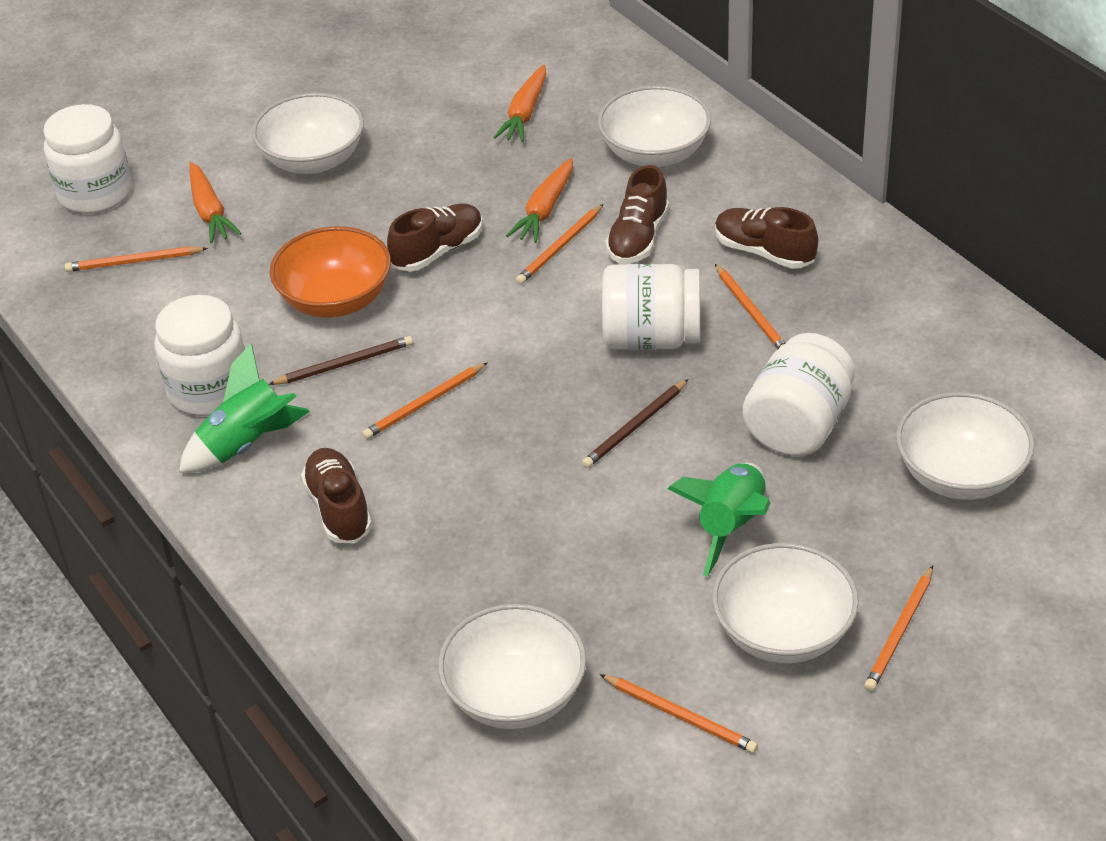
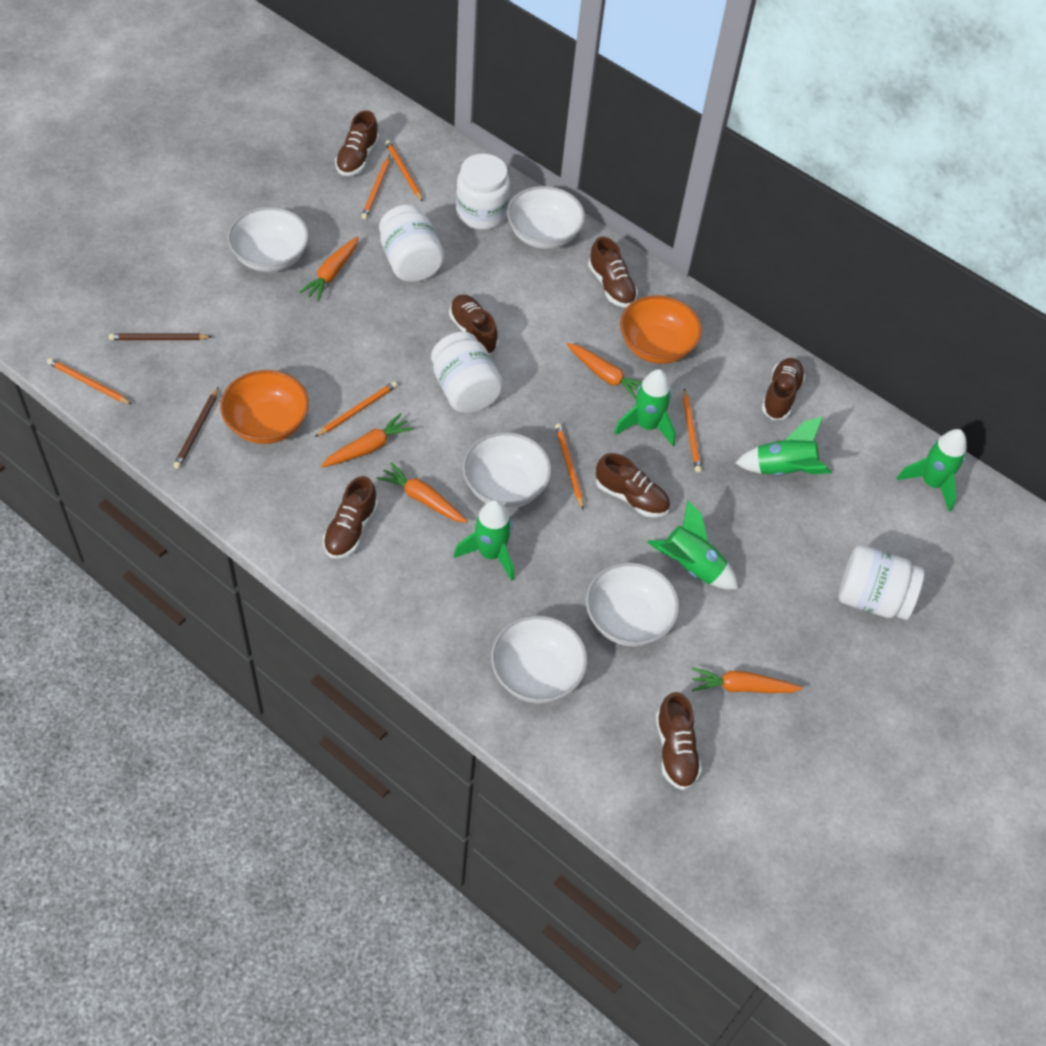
brown shoe: 4 -> 7
green rocket: 2 -> 5
orange bowl: 1 -> 2
orange carrot: 3 -> 5

